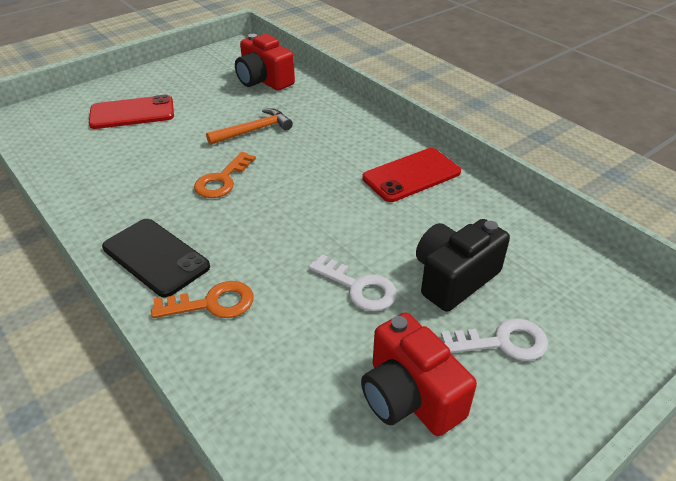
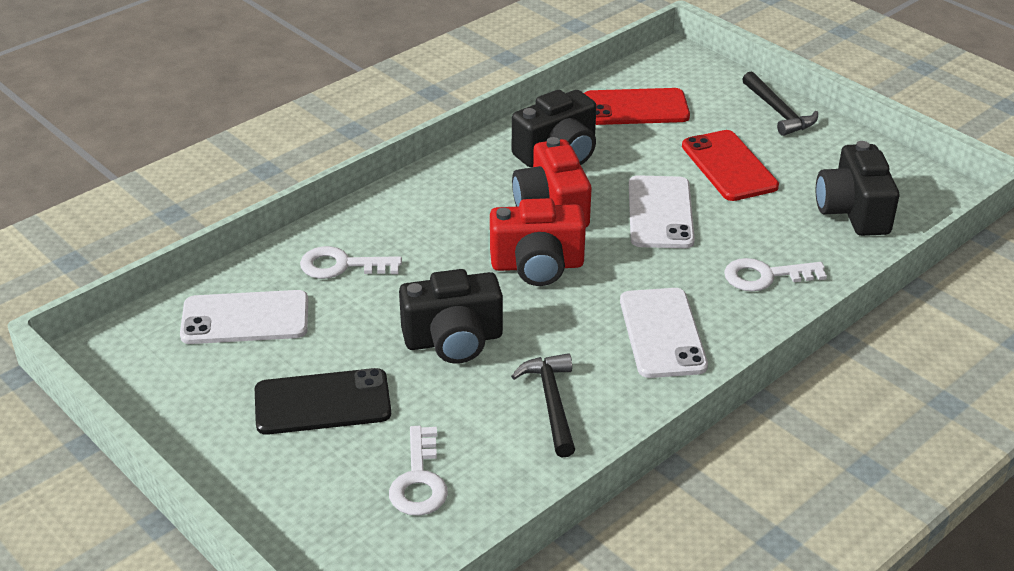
black camera: 1 -> 3
black hammer: 0 -> 2
orange hammer: 1 -> 0
orange key: 2 -> 0
white key: 2 -> 3
white phone: 0 -> 3

